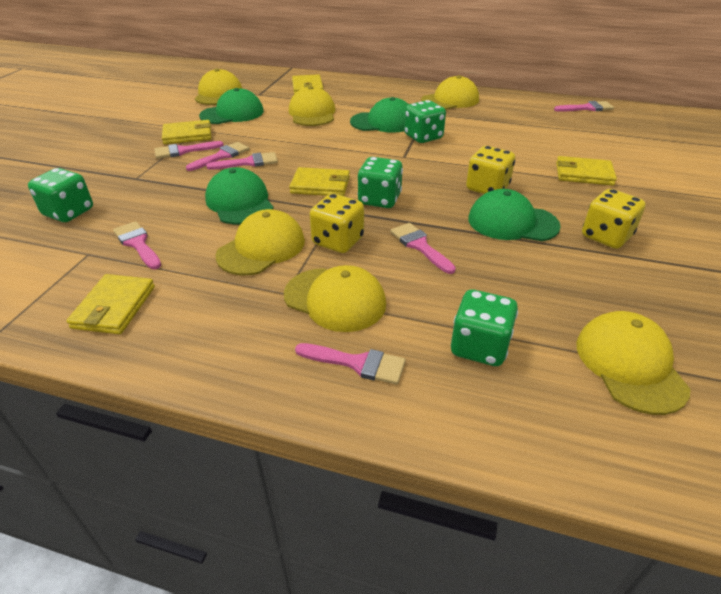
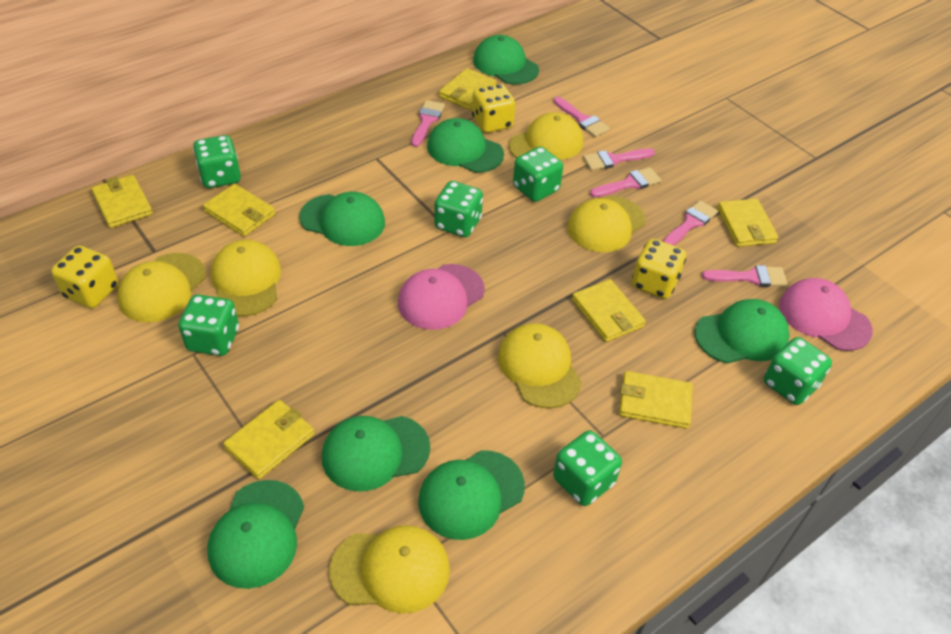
green cap: 4 -> 7
green dice: 4 -> 6
pink brush: 7 -> 6
pink cap: 0 -> 2
yellow wallet: 5 -> 7

